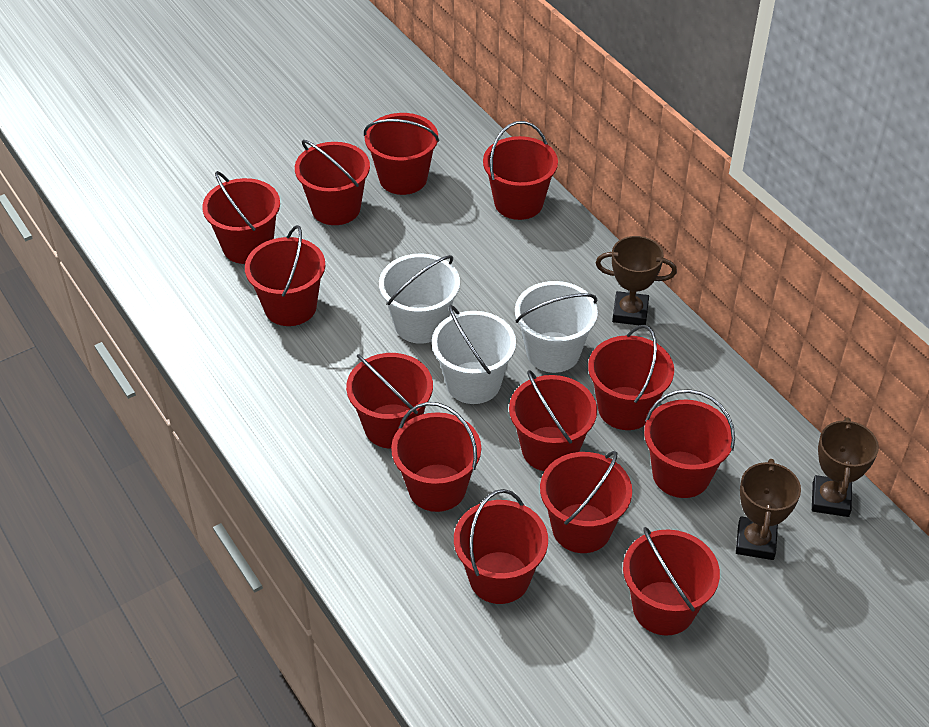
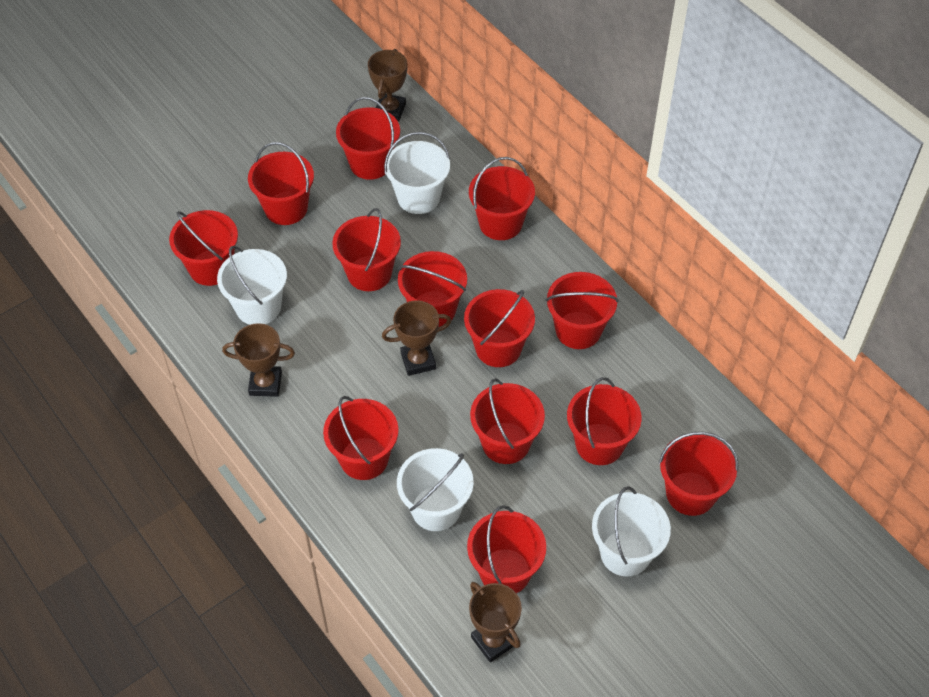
brown trophy: 3 -> 4
white bucket: 3 -> 4

